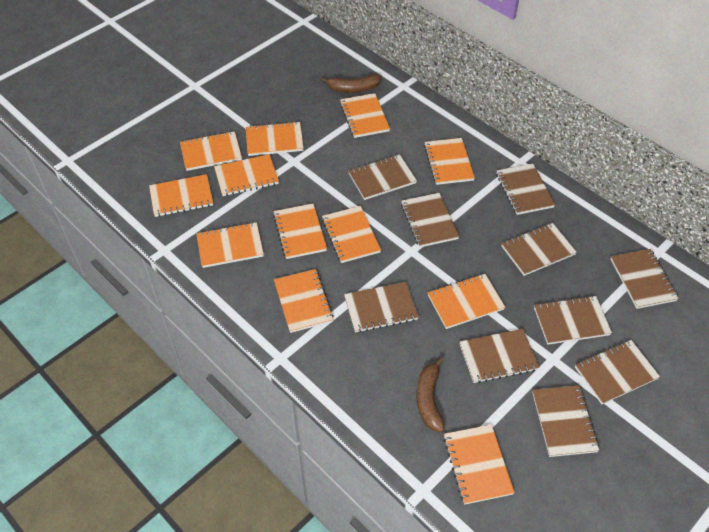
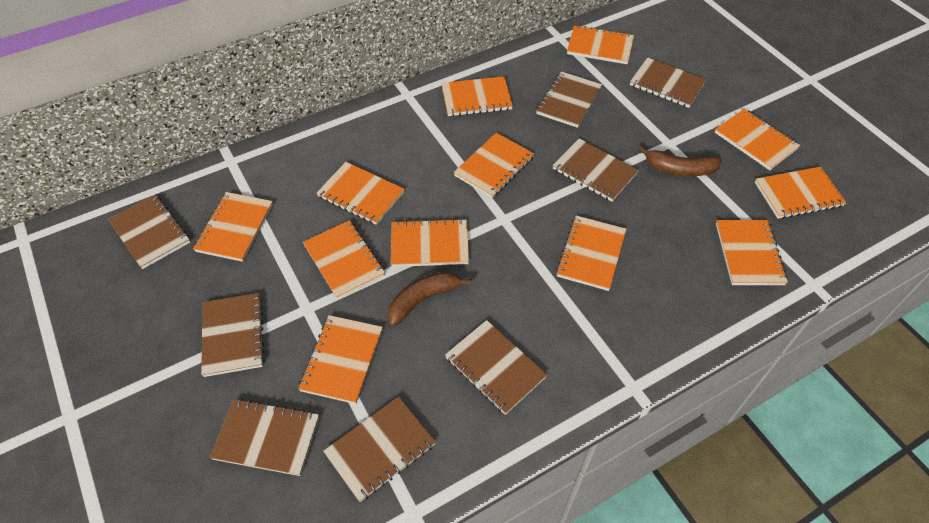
brown notebook: 10 -> 8

